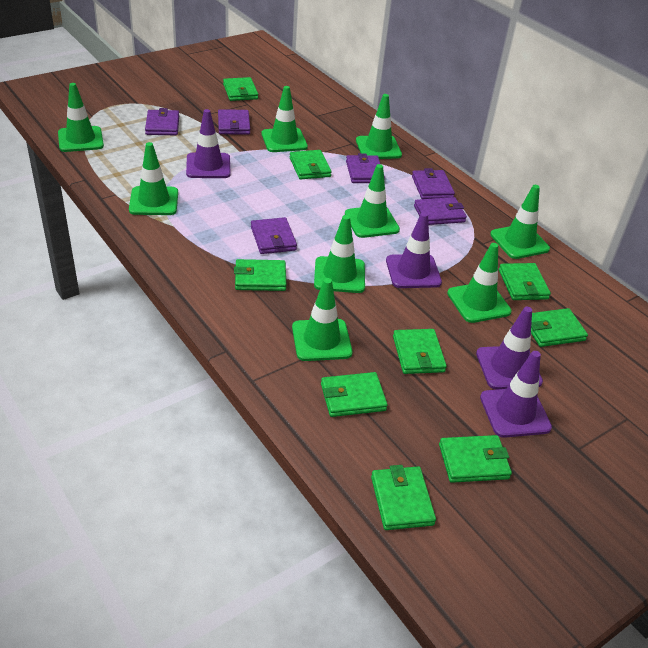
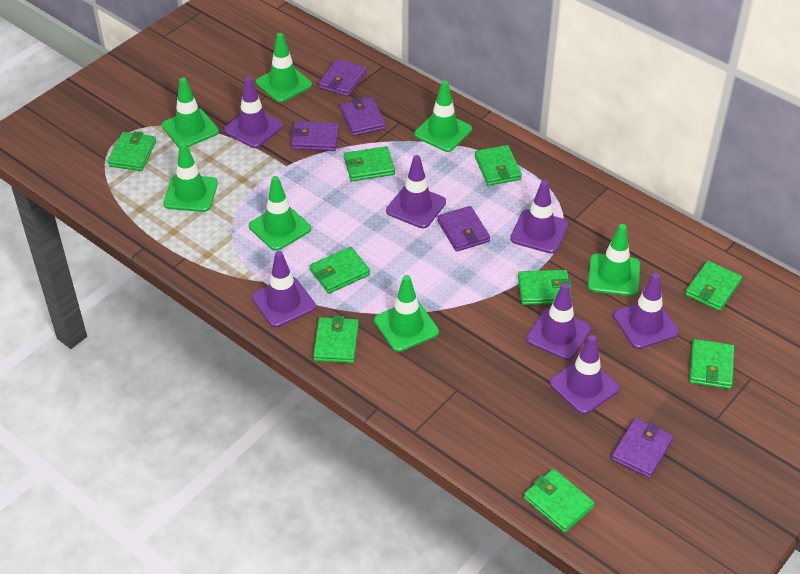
green traffic cone: 9 -> 7
purple traffic cone: 4 -> 7
purple wallet: 6 -> 5

